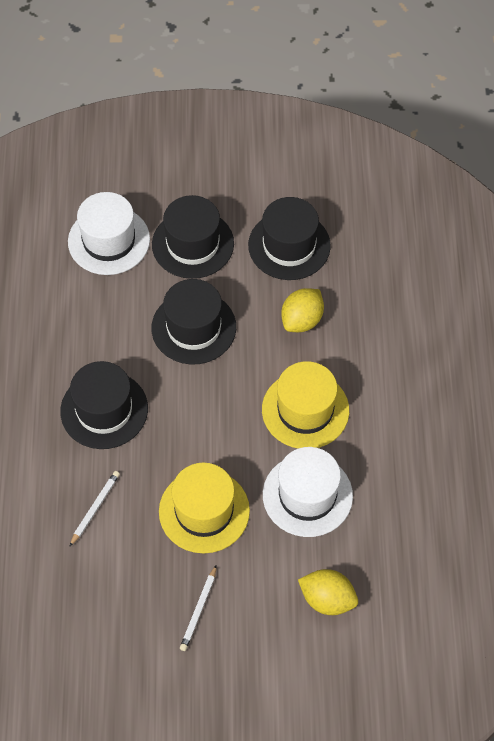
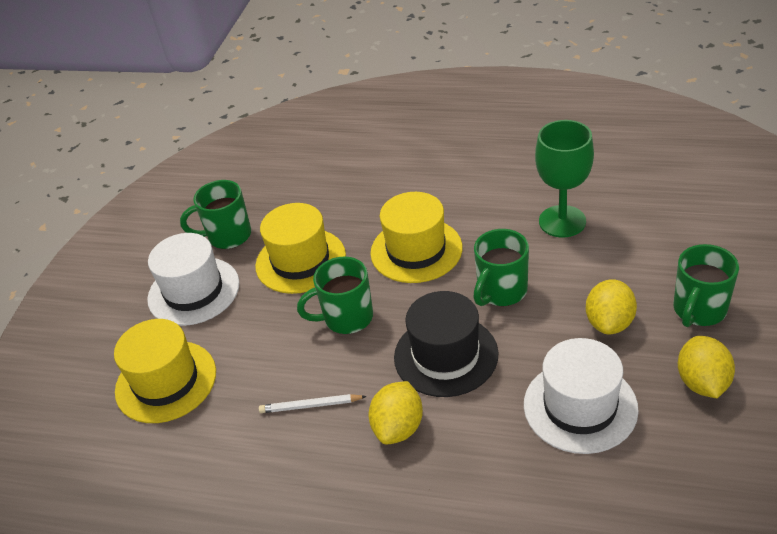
black hat: 4 -> 1
green goblet: 0 -> 1
green mug: 0 -> 4
white pencil: 2 -> 1
yellow hat: 2 -> 3
yellow lemon: 2 -> 3

